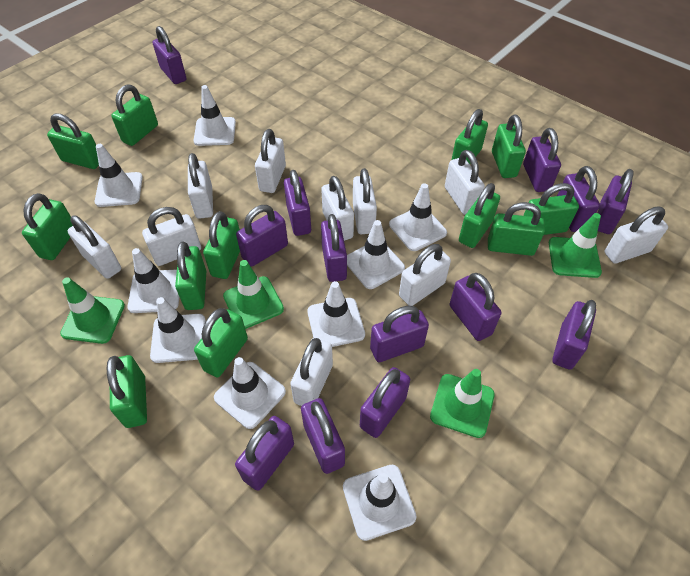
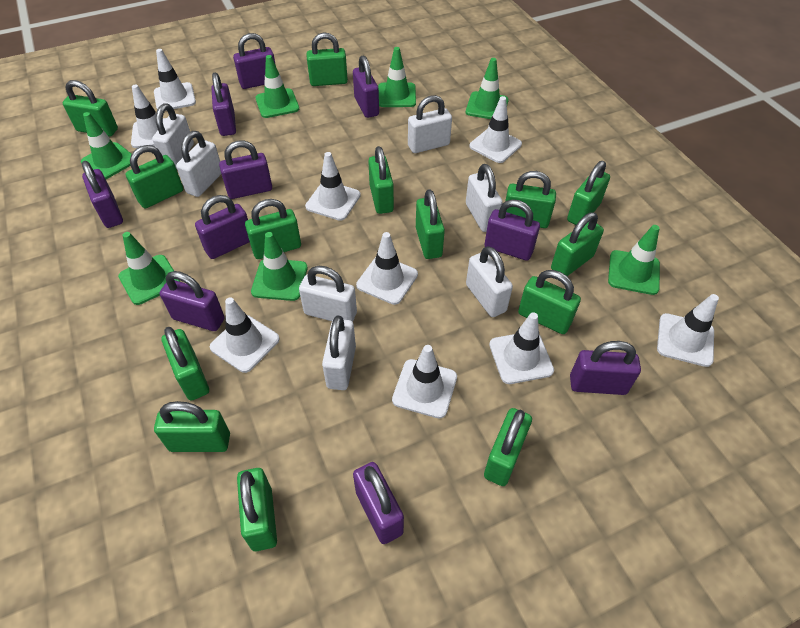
green padlock: 12 -> 14
green traffic cone: 4 -> 7
purple padlock: 13 -> 10
white padlock: 10 -> 7

